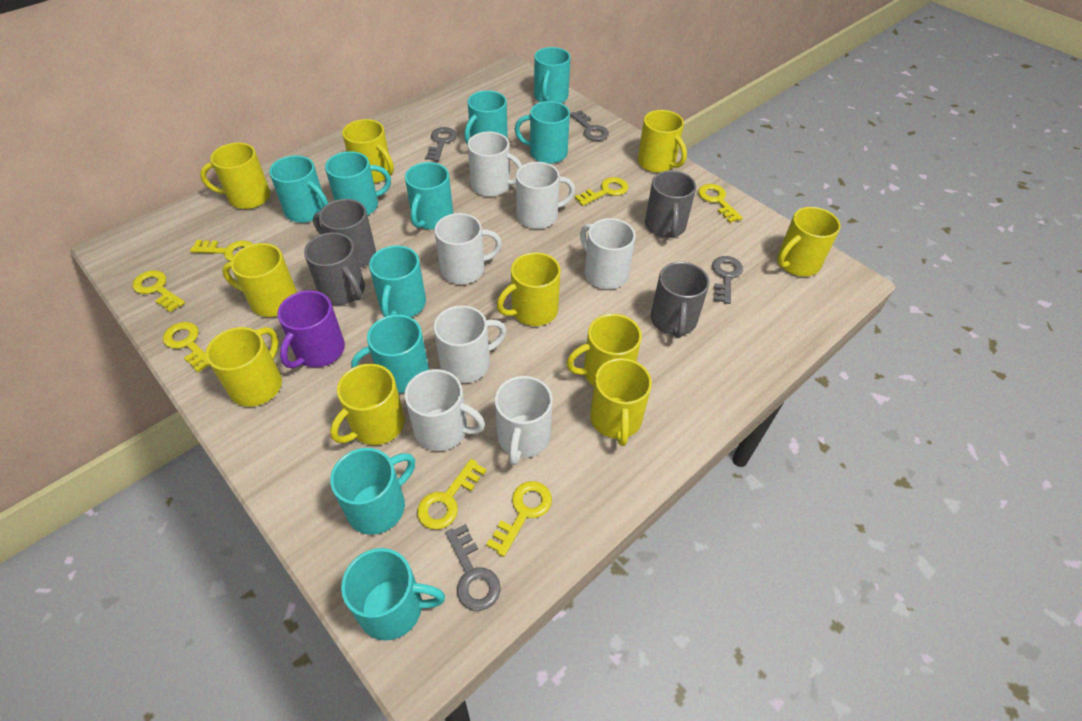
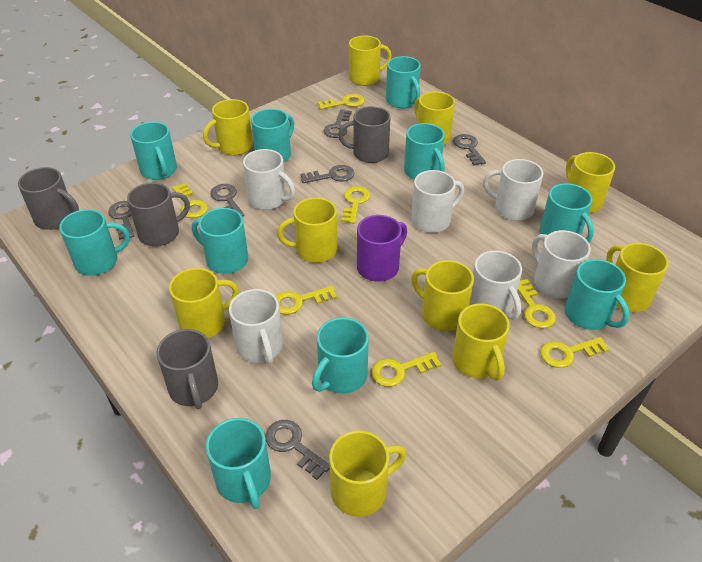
grey key: 4 -> 6
white mug: 7 -> 6

